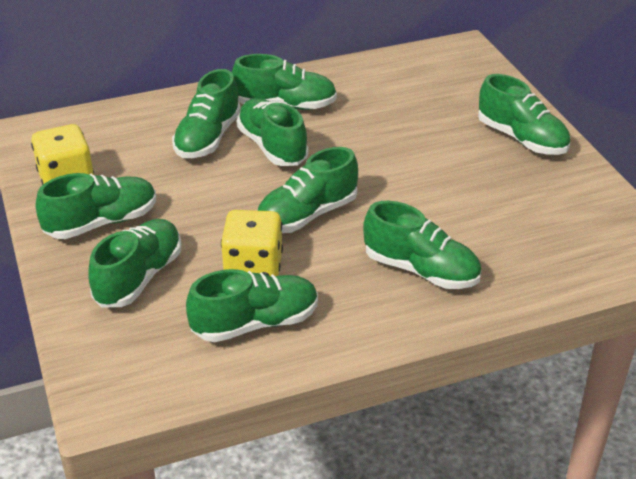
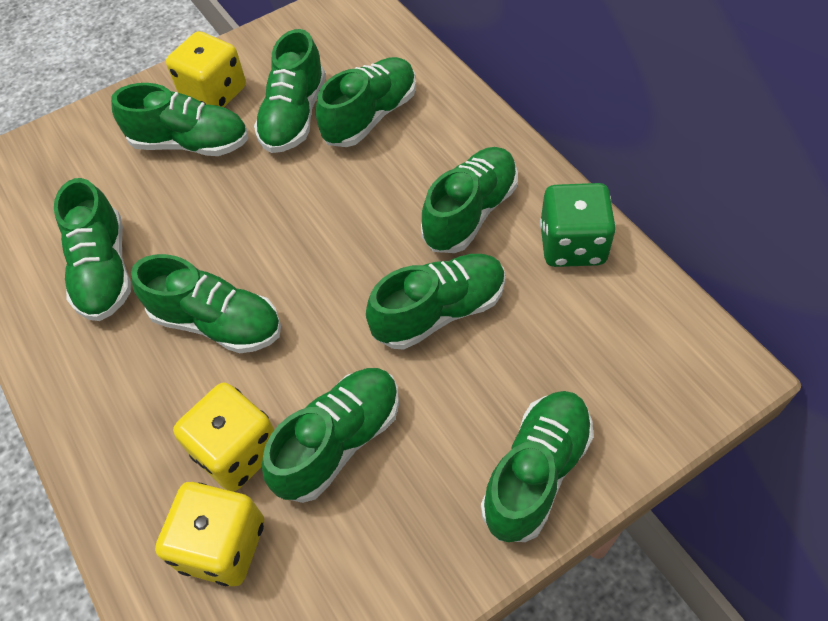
green dice: 0 -> 1
yellow dice: 2 -> 3

